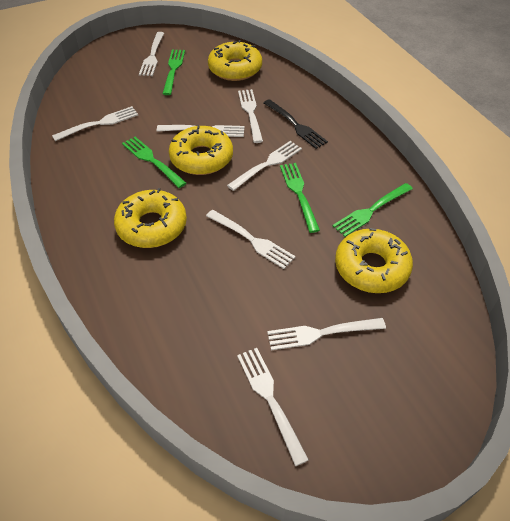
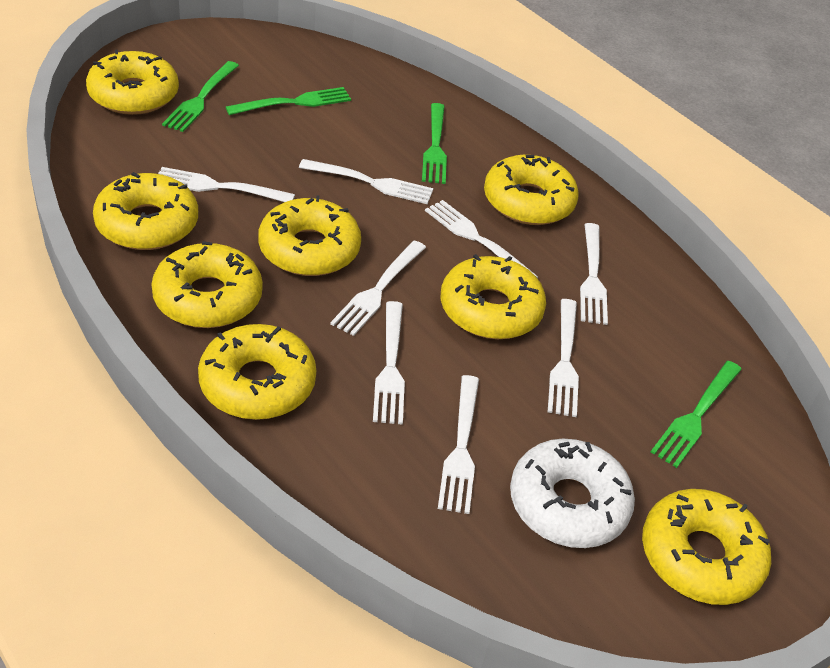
black fork: 1 -> 0
white donut: 0 -> 1
yellow donut: 4 -> 8

